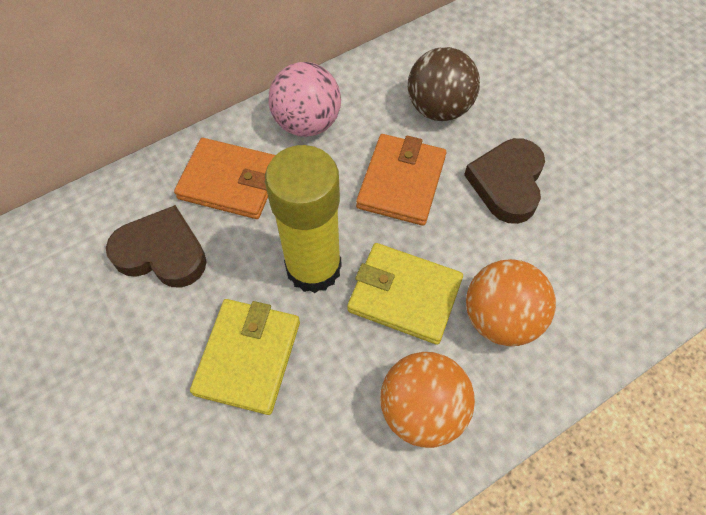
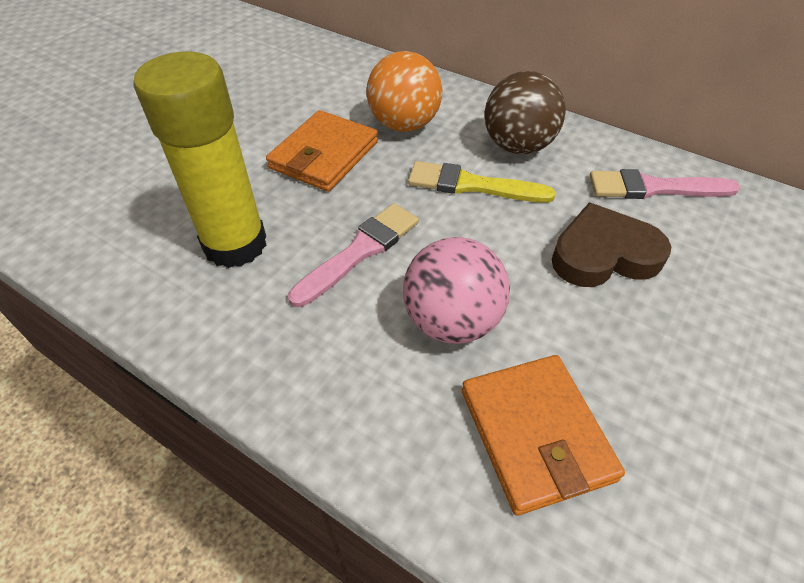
brown heart: 2 -> 1
orange ball: 2 -> 1
pink brush: 0 -> 2
yellow brush: 0 -> 1
yellow wallet: 2 -> 0

